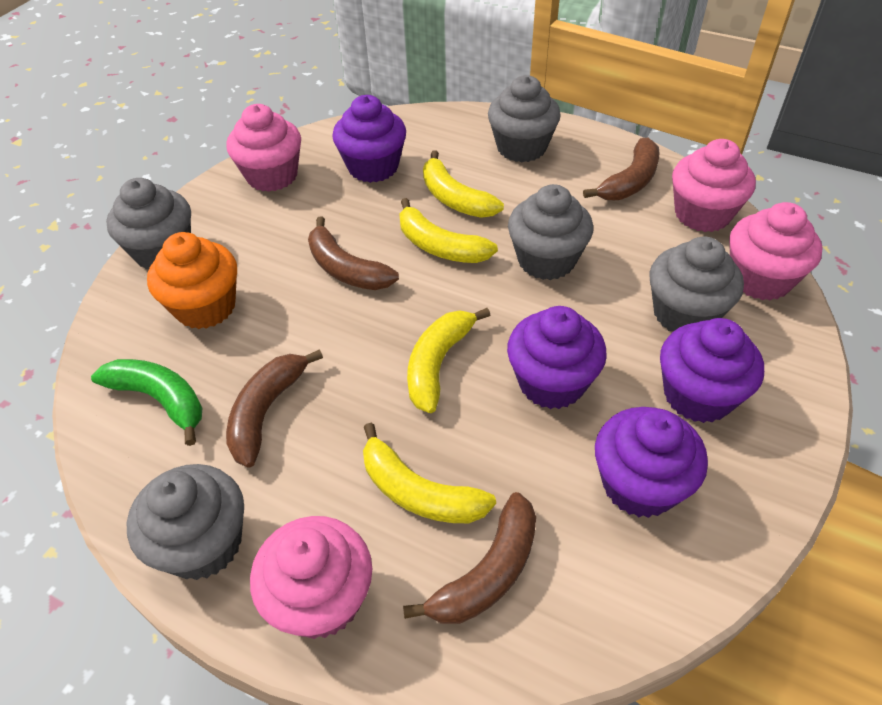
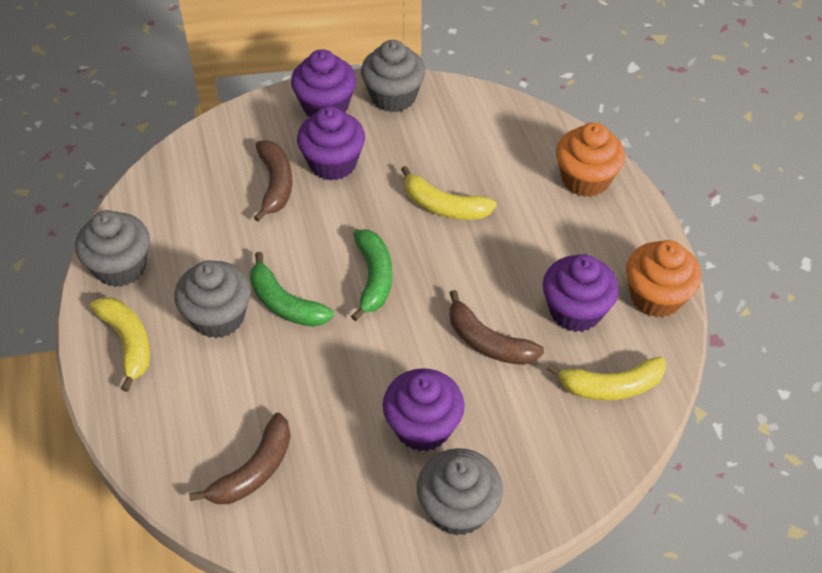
brown banana: 4 -> 3
green banana: 1 -> 2
grey cupcake: 5 -> 4
orange cupcake: 1 -> 2
pink cupcake: 4 -> 0
yellow banana: 4 -> 3

